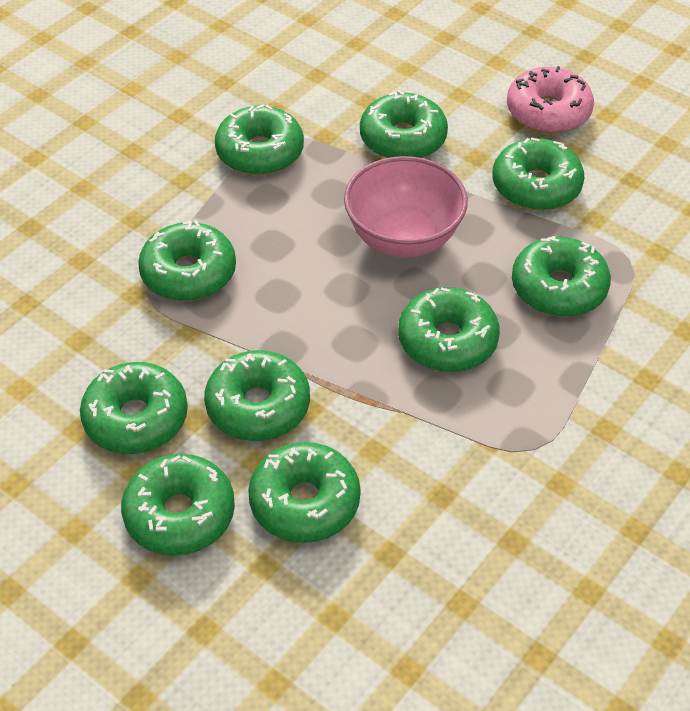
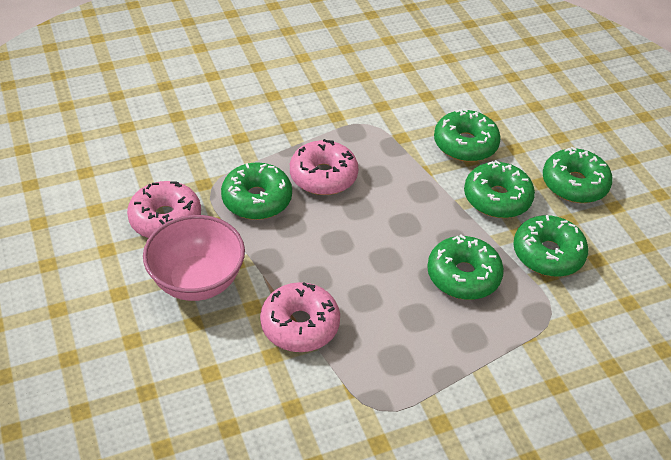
green donut: 10 -> 6
pink donut: 1 -> 3

